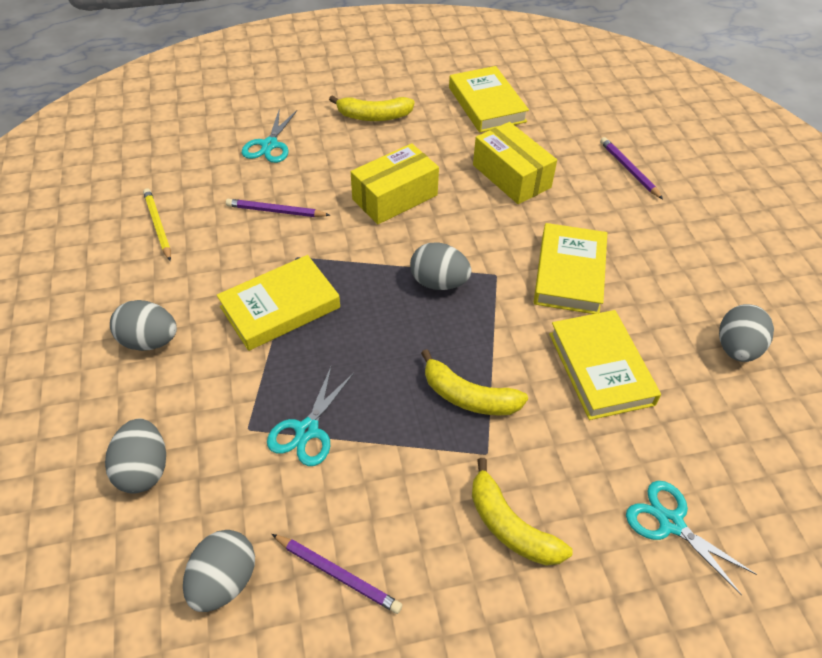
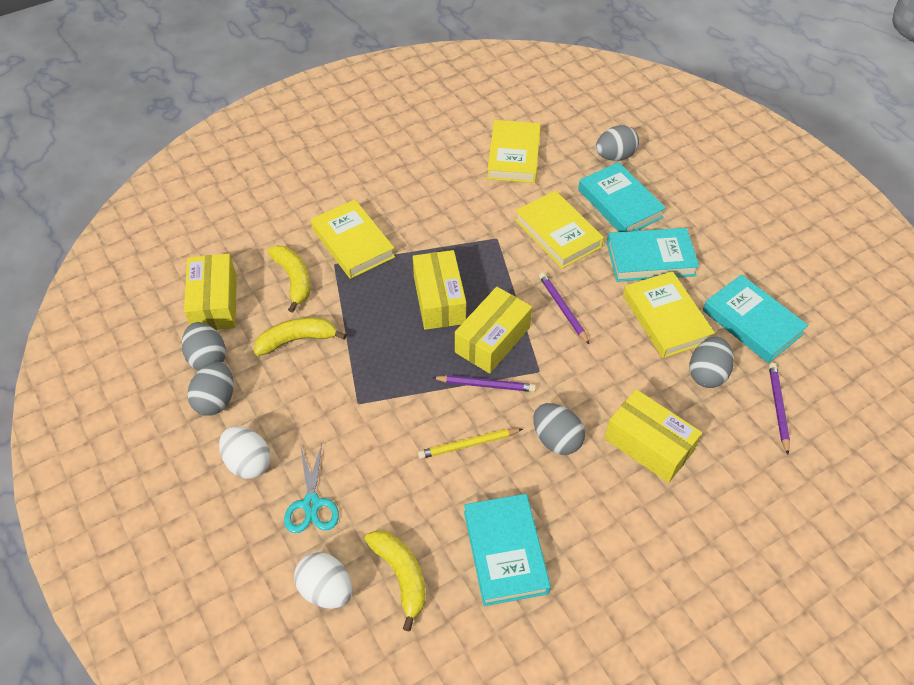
turquoise book: 0 -> 4
turquoise scissors: 3 -> 1
white egg: 0 -> 2
yellow box: 2 -> 4

